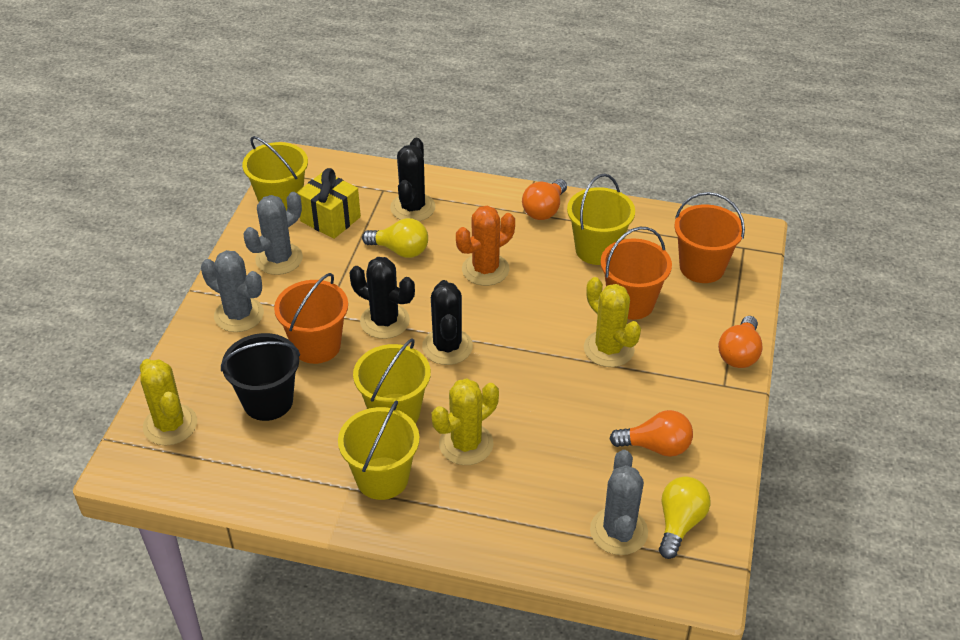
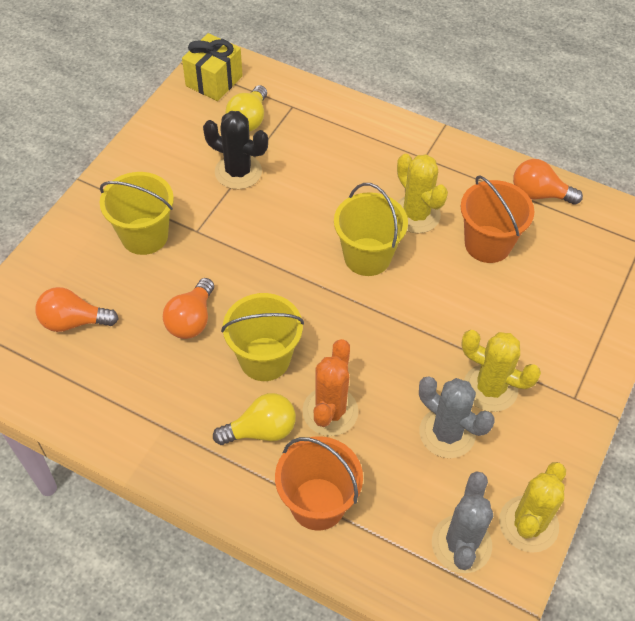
black bucket: 1 -> 0
black cactus: 3 -> 1
grey cactus: 3 -> 2
orange bucket: 3 -> 2
yellow bucket: 4 -> 3

